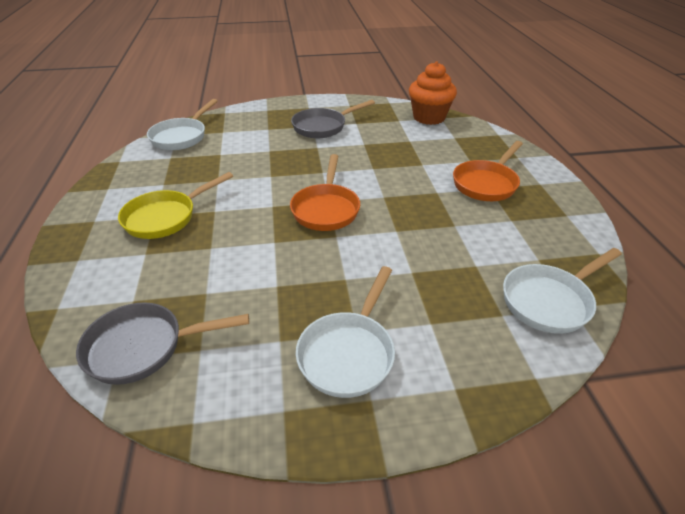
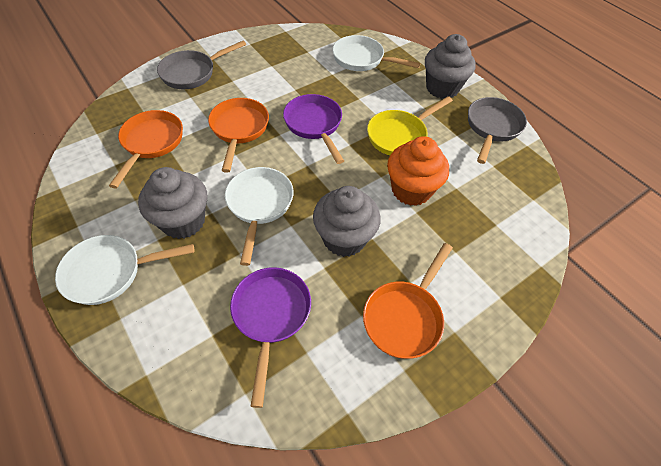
grey cupcake: 0 -> 3
orange pan: 2 -> 3
purple pan: 0 -> 2

